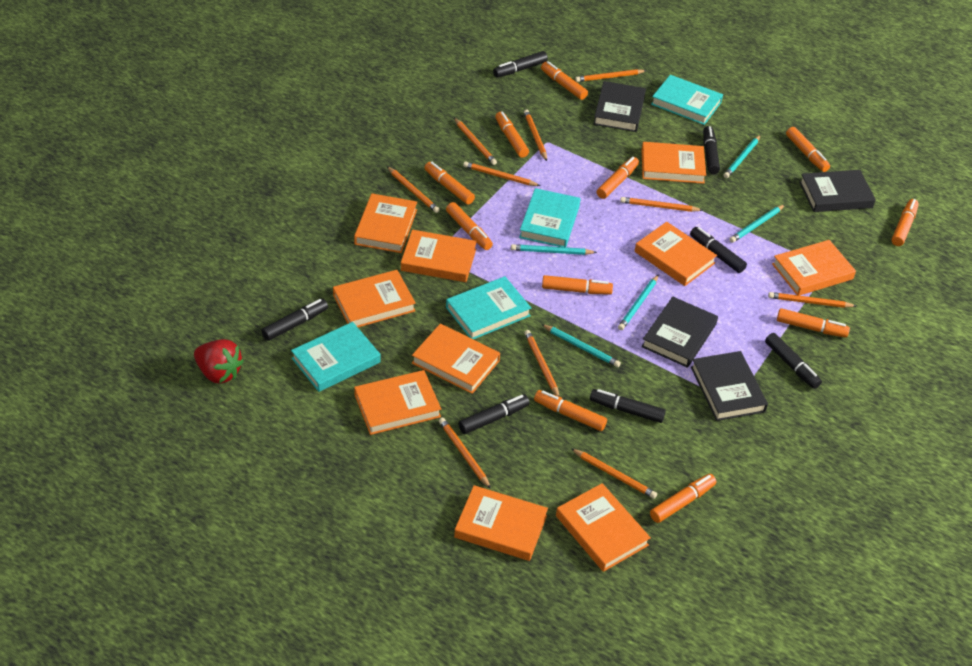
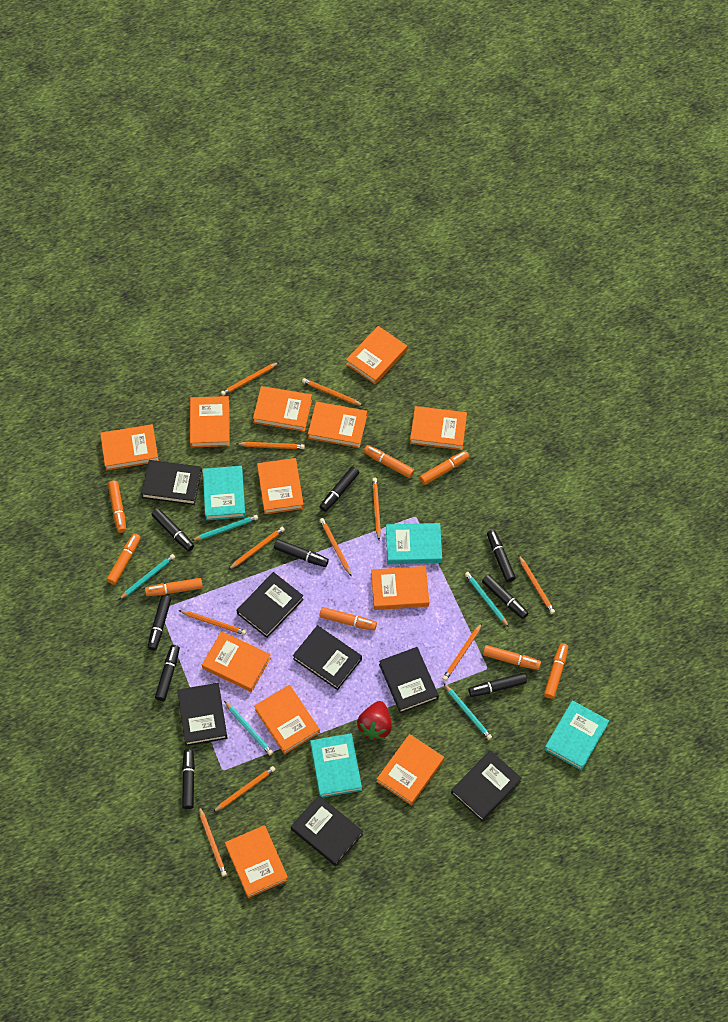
black book: 4 -> 7
black marker: 7 -> 9
orange book: 10 -> 12
orange marker: 11 -> 8
orange pencil: 10 -> 11

